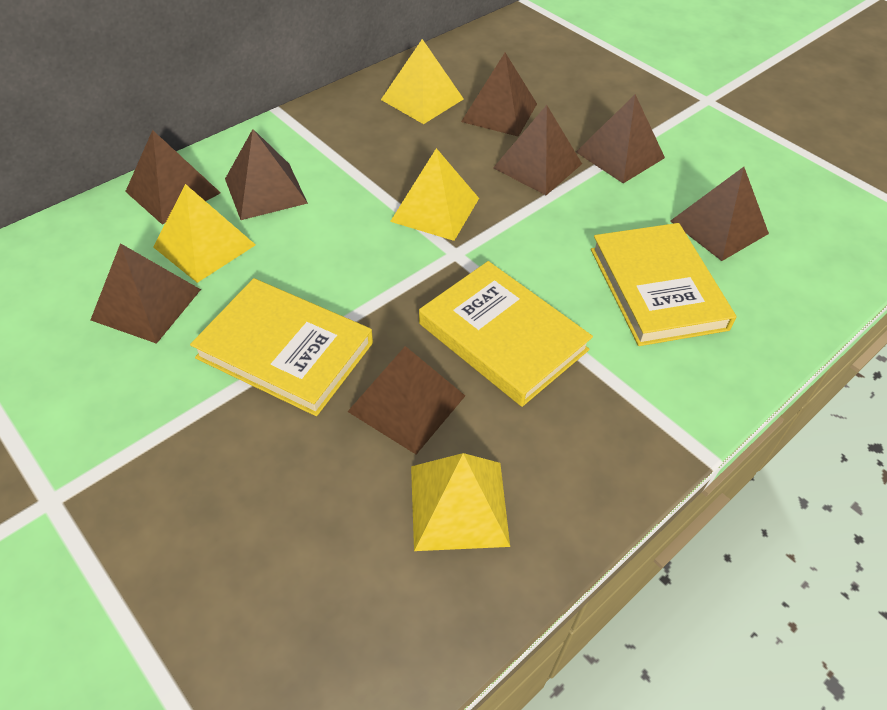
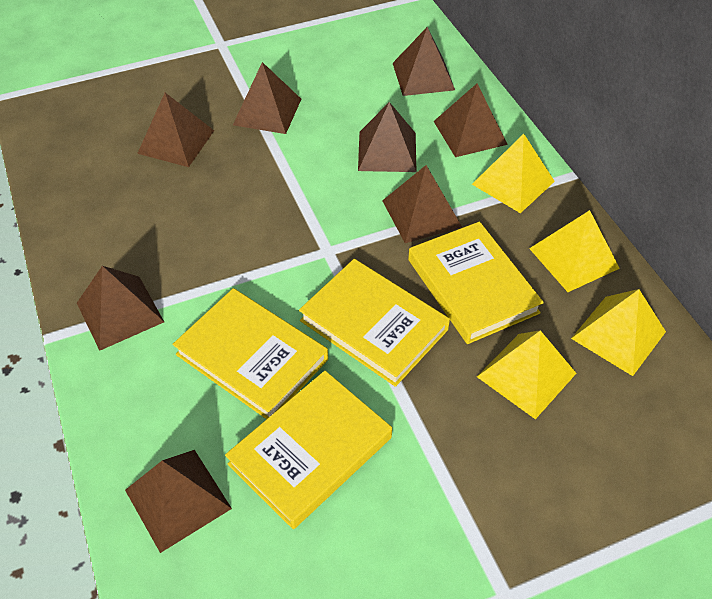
yellow book: 3 -> 4

